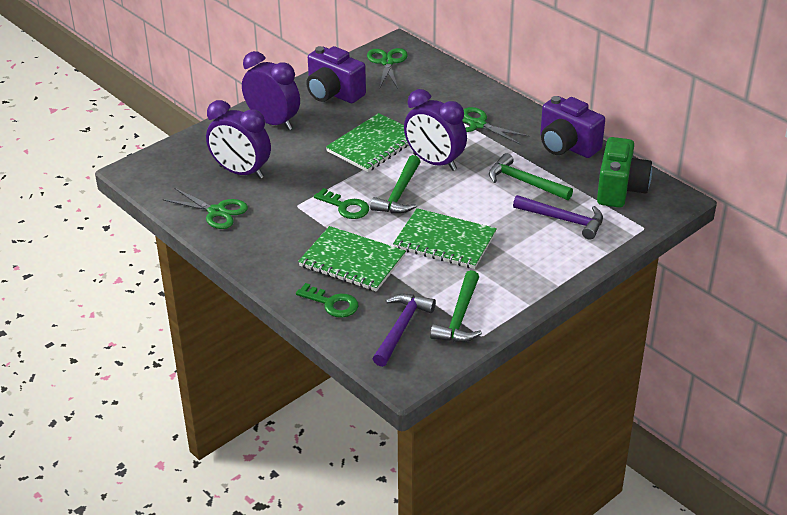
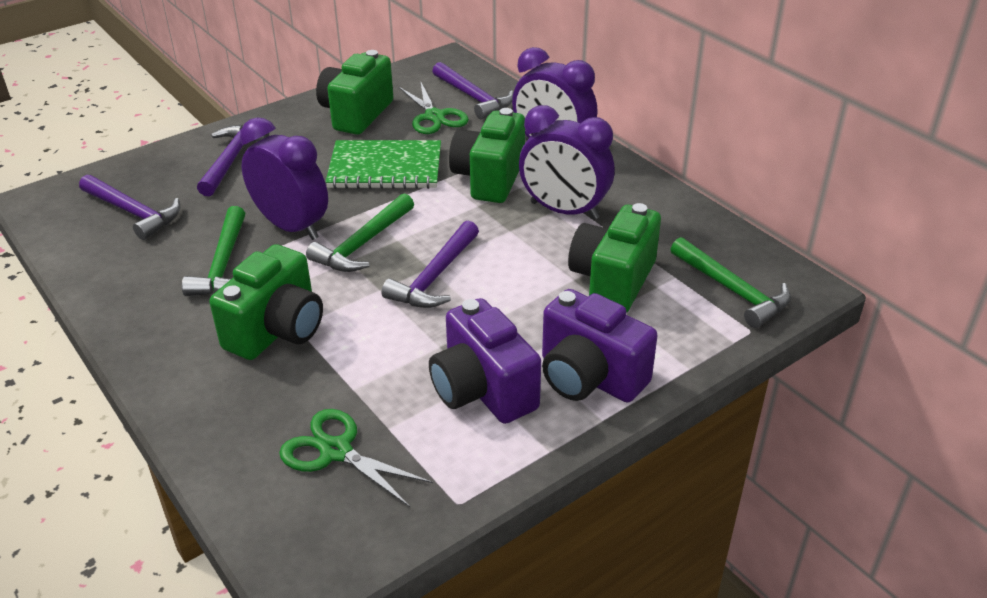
green camera: 1 -> 4
green key: 2 -> 0
green notebook: 3 -> 1
green scissors: 3 -> 2
purple hammer: 2 -> 4

